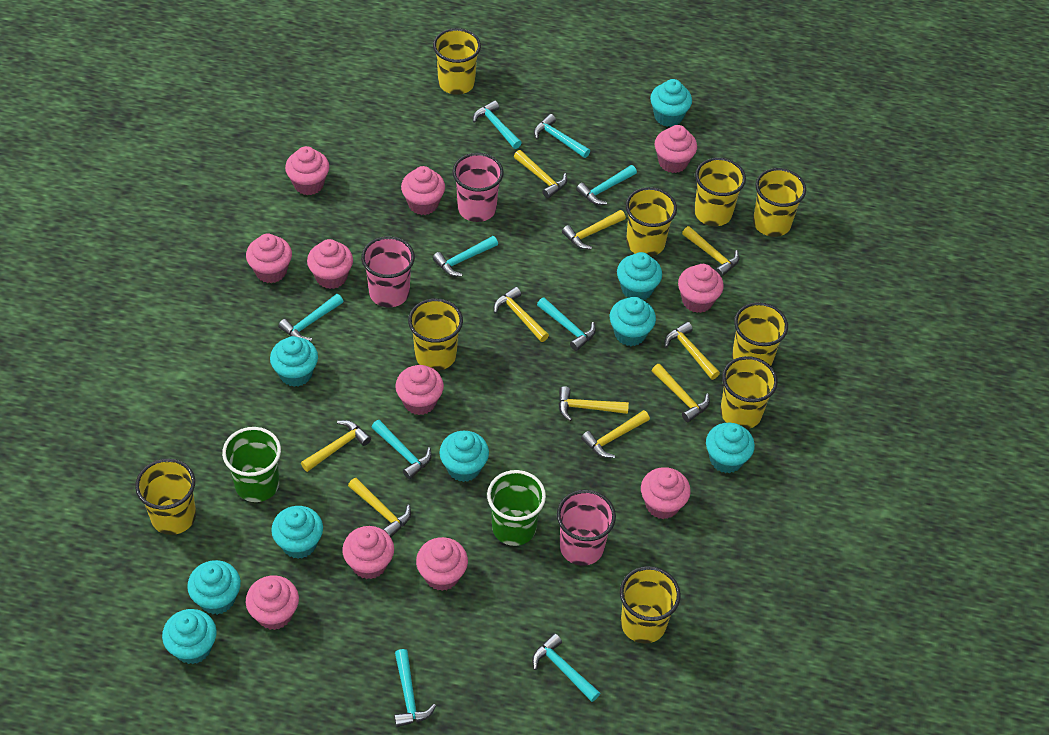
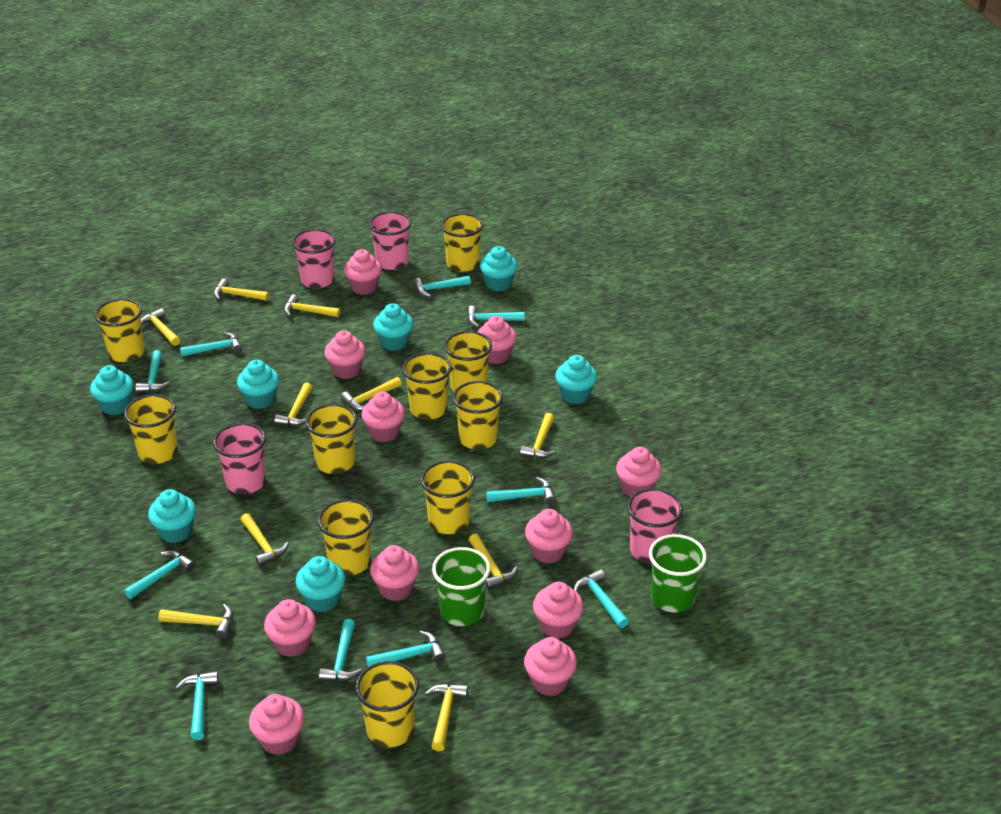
pink cup: 3 -> 4
turquoise cupcake: 9 -> 7
turquoise hammer: 9 -> 10
yellow cup: 9 -> 10

